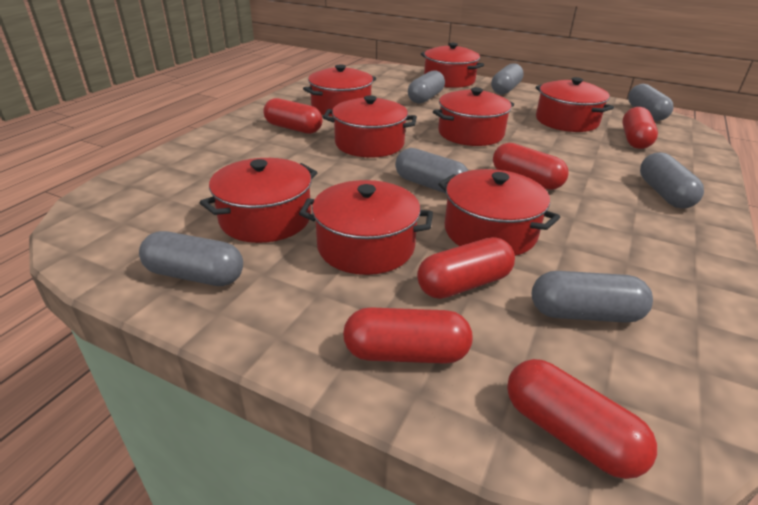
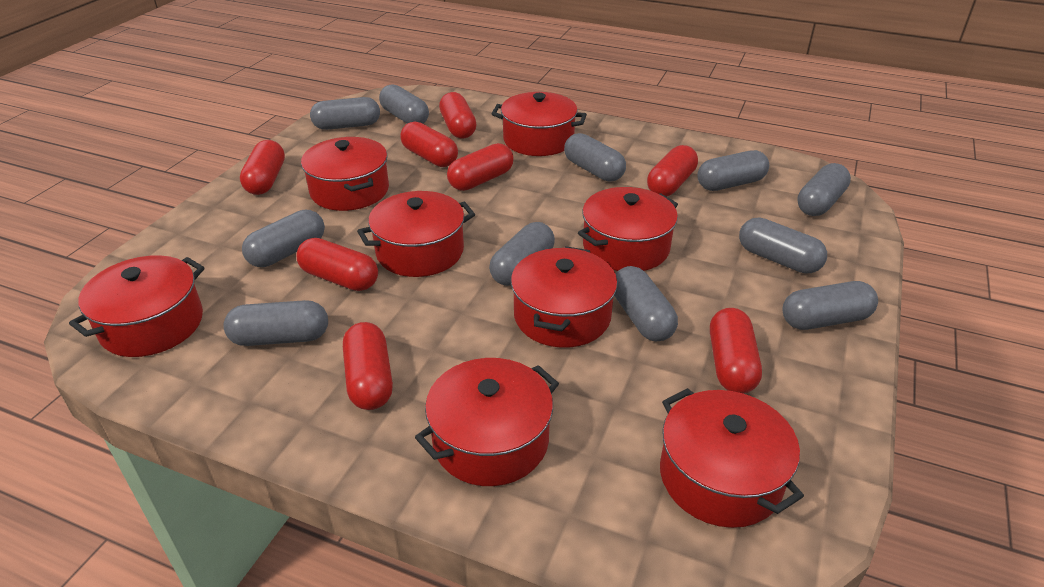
grey capsule: 7 -> 11
red capsule: 6 -> 8

